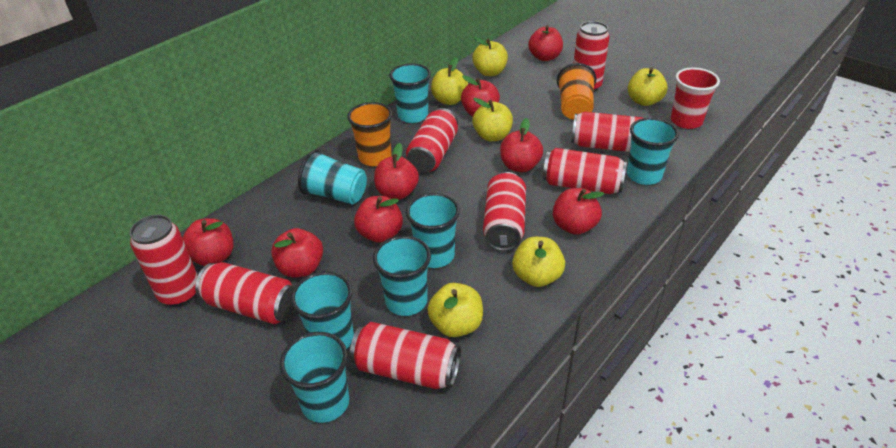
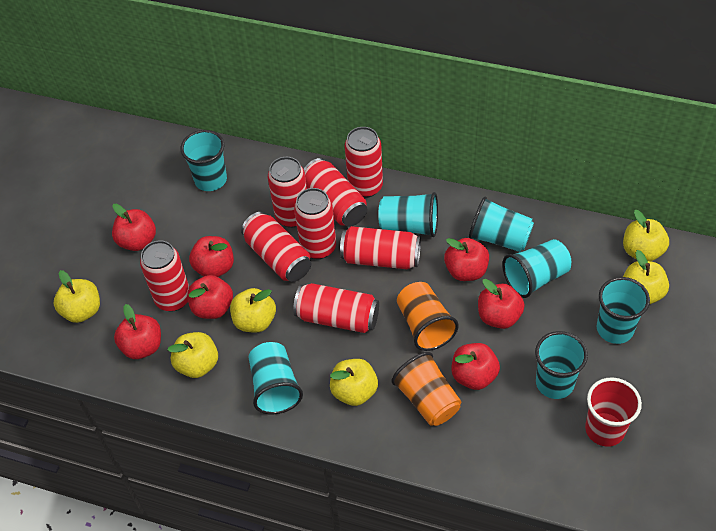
red apple: 8 -> 7

